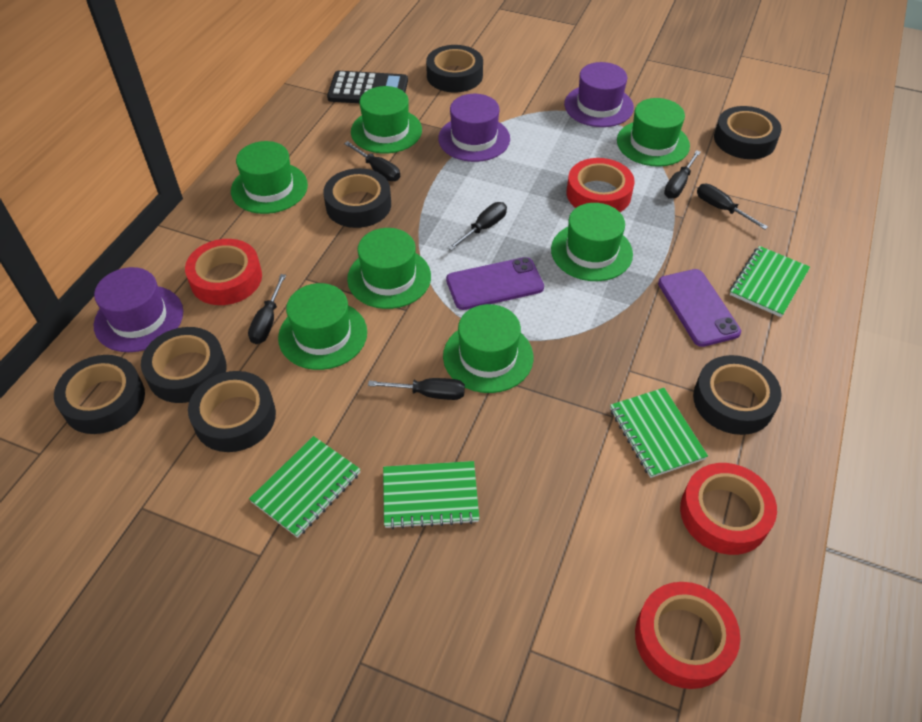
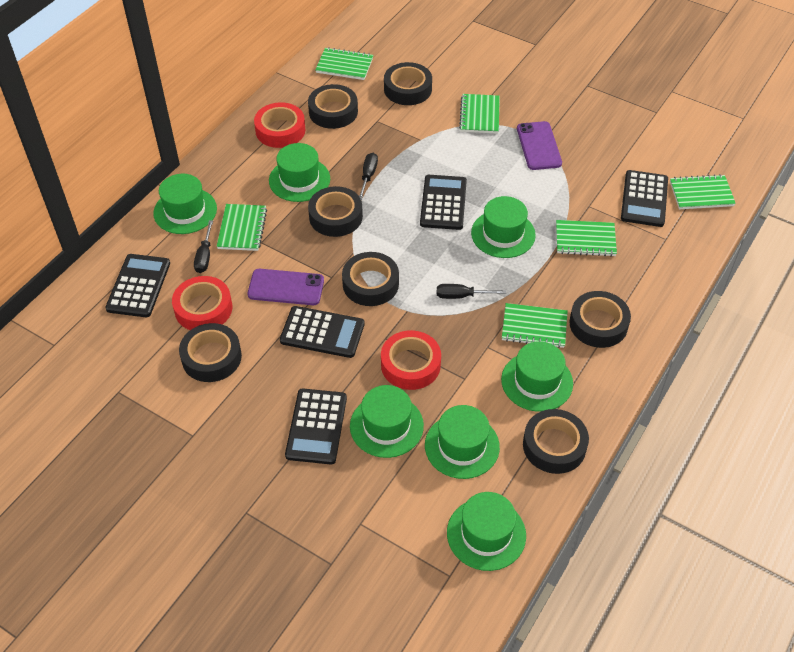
black calculator: 1 -> 5
black screwdriver: 6 -> 3
green notebook: 4 -> 6
purple hat: 3 -> 0
red tape: 4 -> 3

